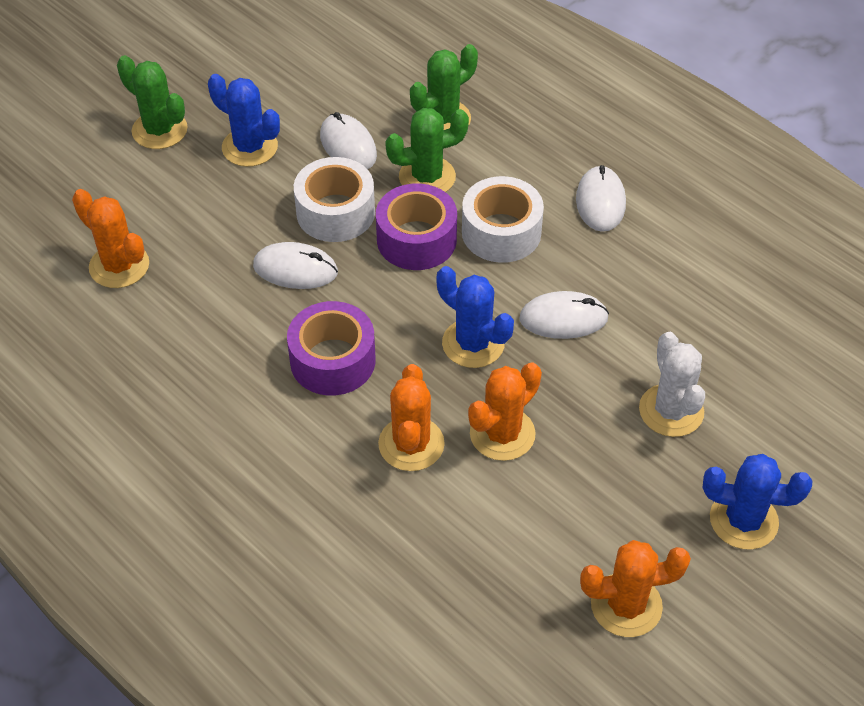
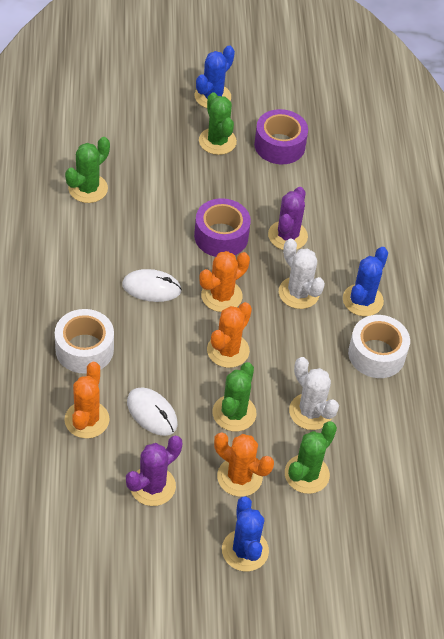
green cactus: 3 -> 4
purple cactus: 0 -> 2
white cactus: 1 -> 2
white mouse: 4 -> 2

